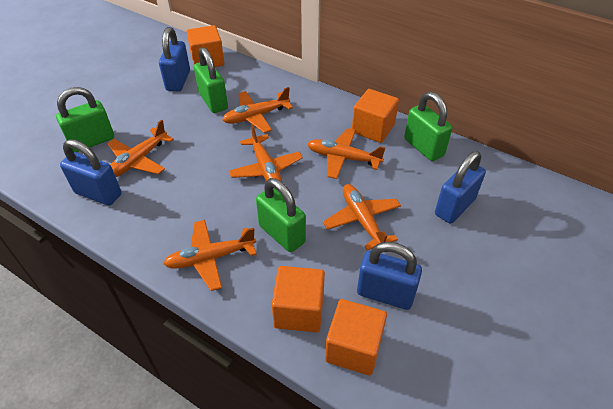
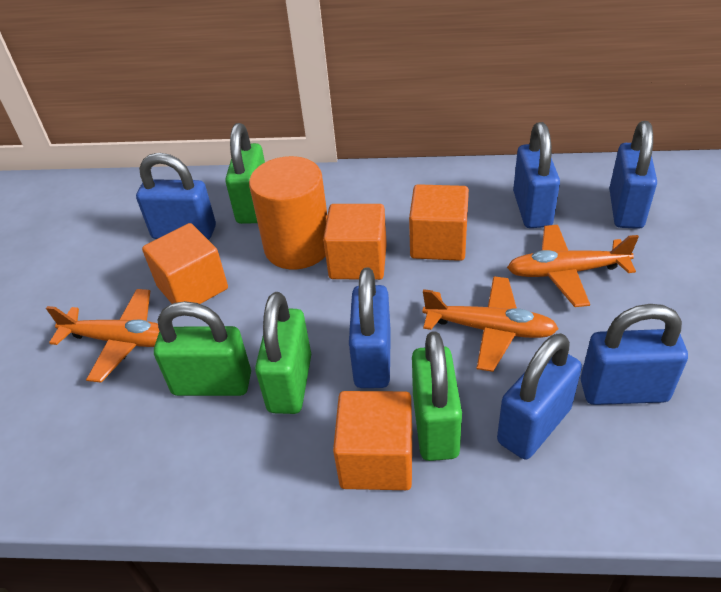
blue padlock: 4 -> 6
orange cylinder: 0 -> 1
orange plane: 6 -> 3

